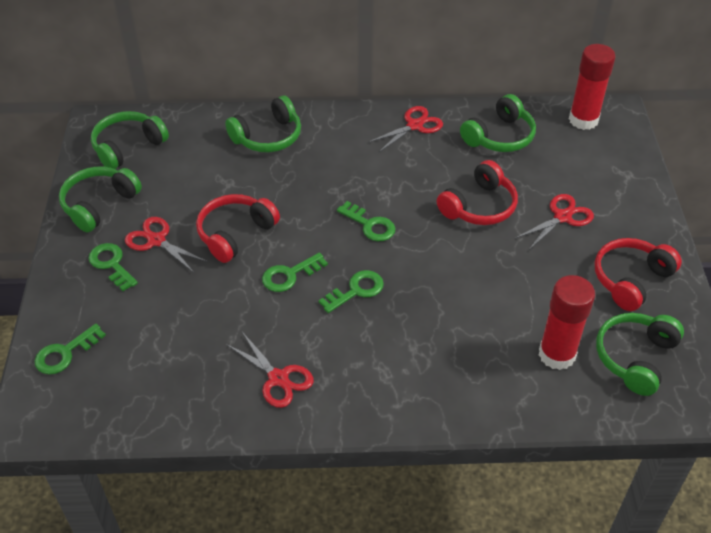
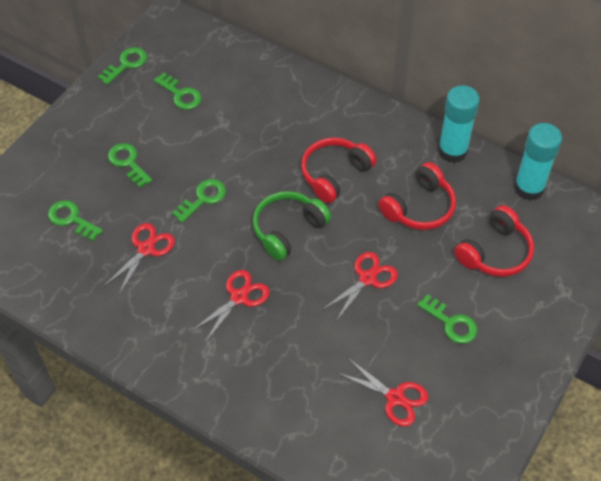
green headphones: 5 -> 1
green key: 5 -> 6
red glue stick: 2 -> 0
turquoise glue stick: 0 -> 2

